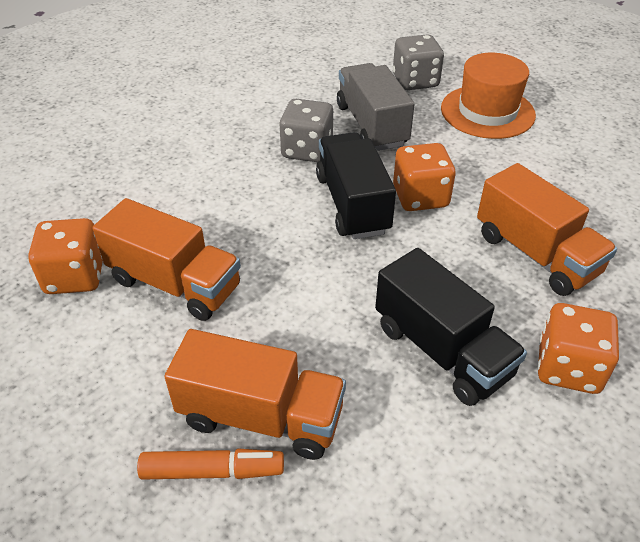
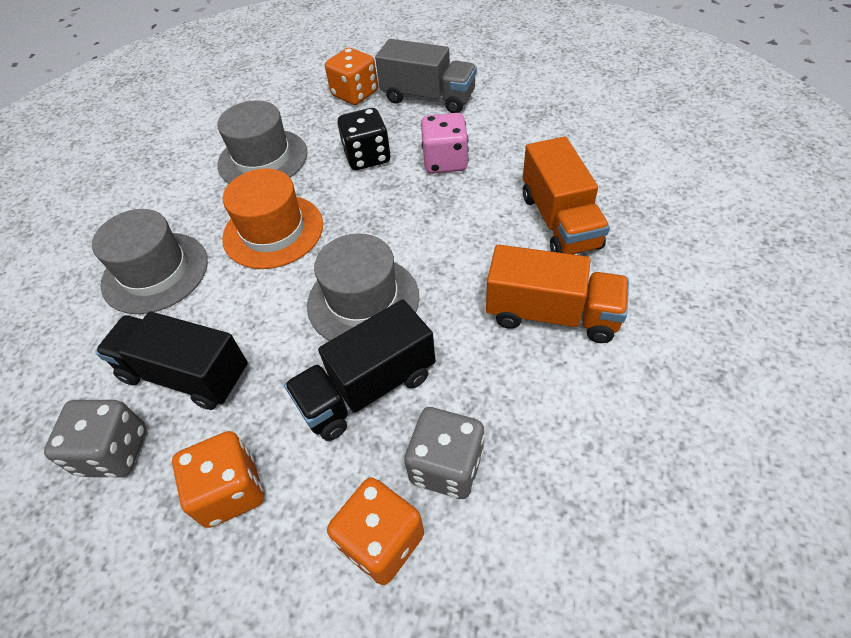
black dice: 0 -> 1
grey hat: 0 -> 3
orange marker: 1 -> 0
orange truck: 3 -> 2
pink dice: 0 -> 1

